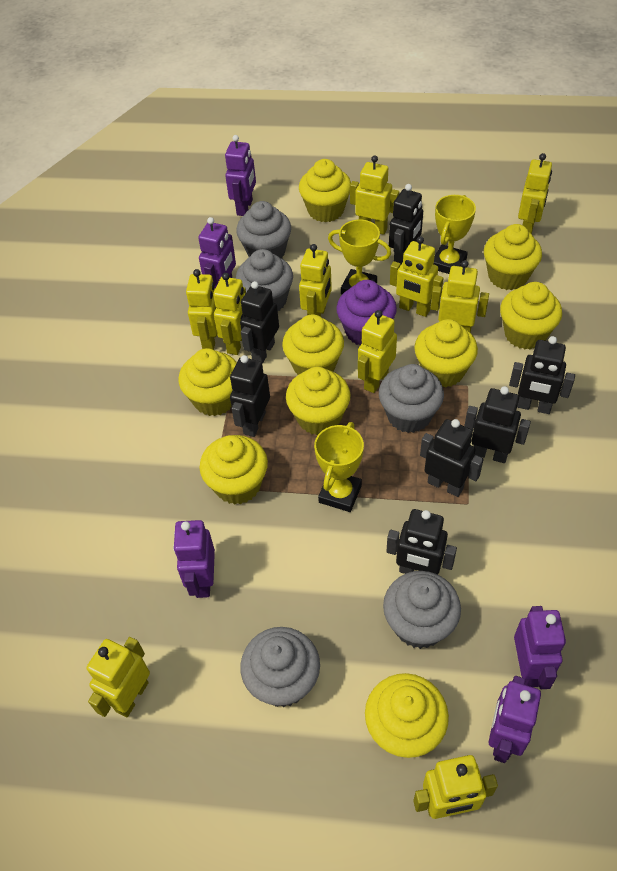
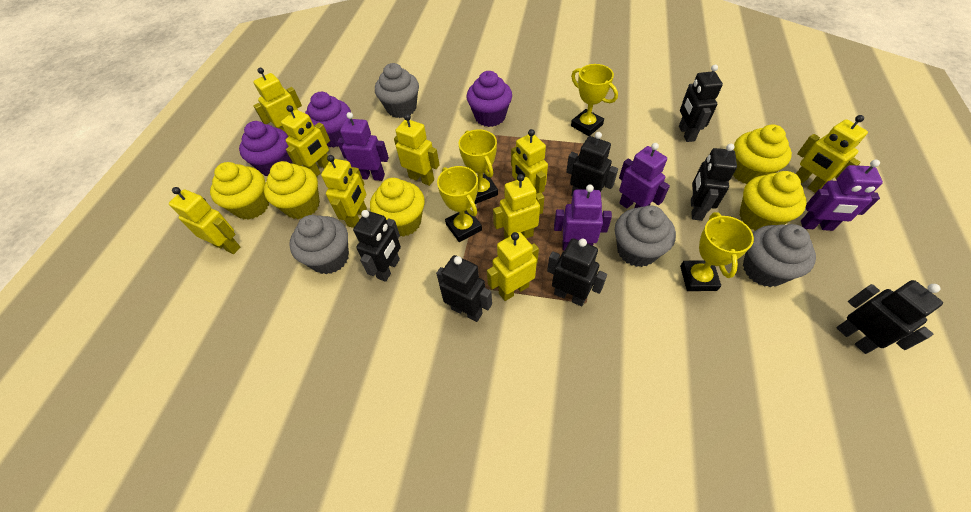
grey cupcake: 5 -> 4
purple cupcake: 1 -> 3
purple robot: 5 -> 4
yellow cupcake: 9 -> 5
yellow robot: 10 -> 9
yellow trophy: 3 -> 4

